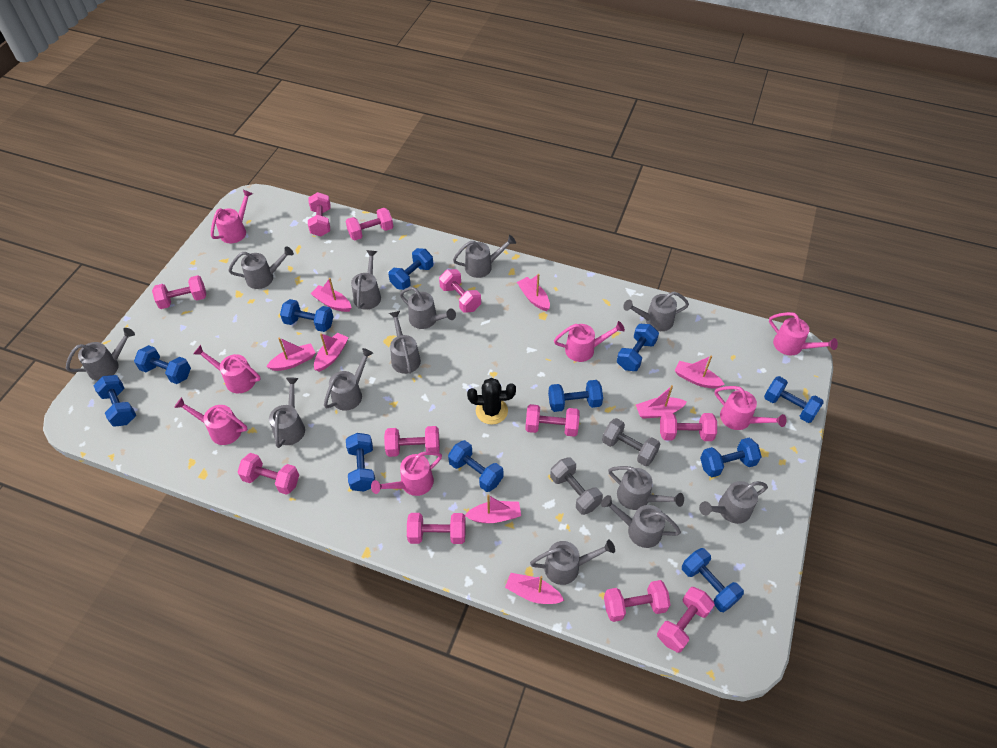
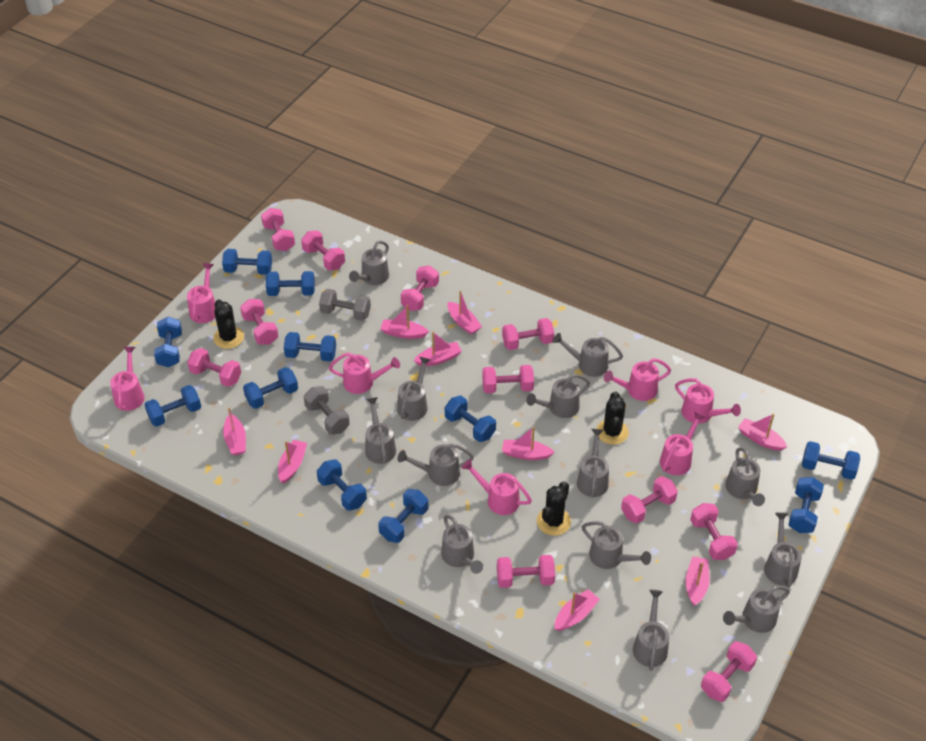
black cactus: 1 -> 3
pink boat: 8 -> 9

